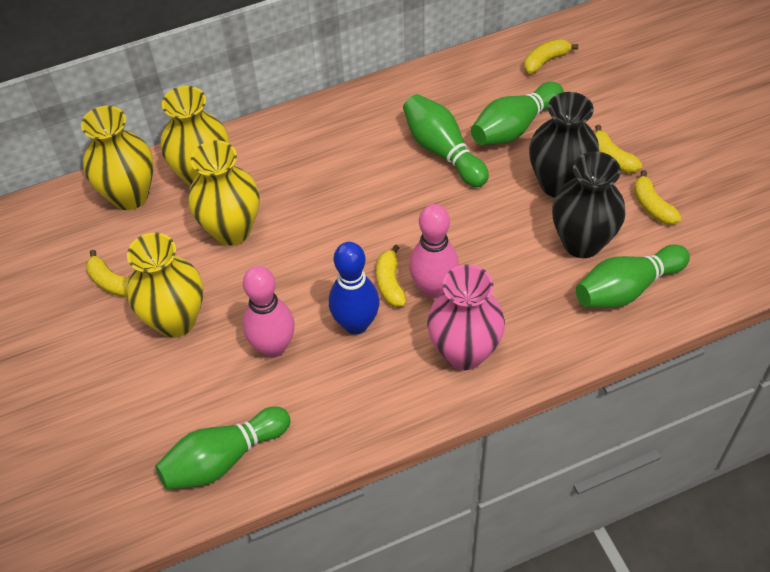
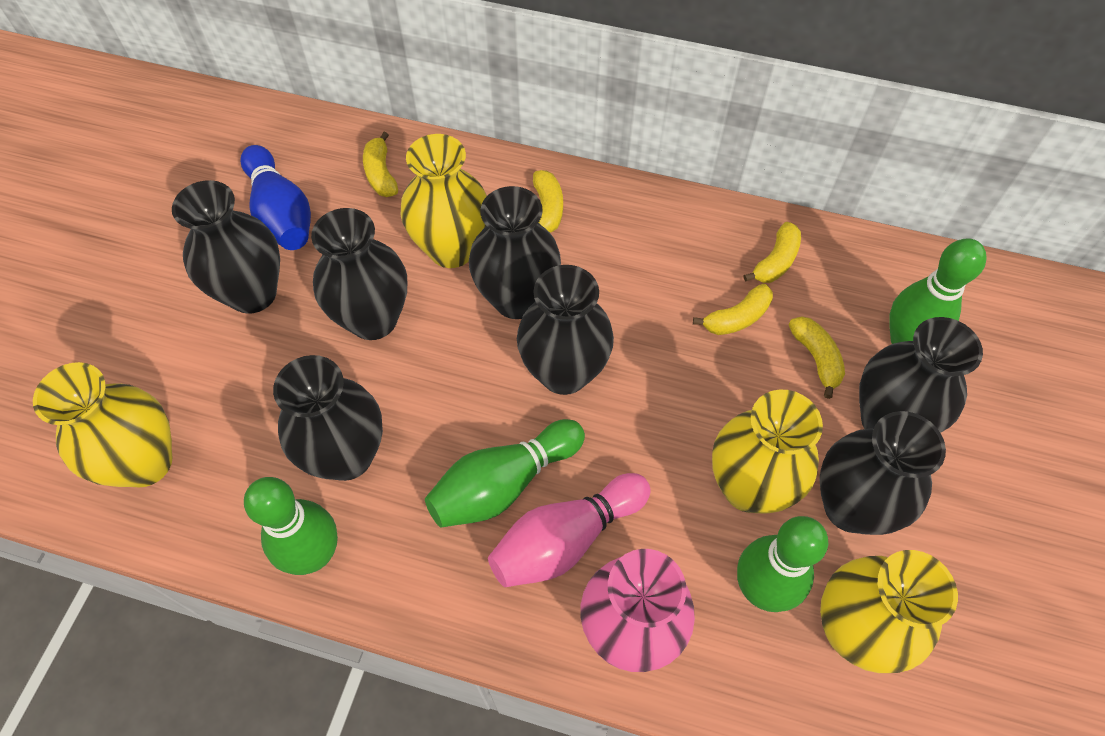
black vase: 2 -> 7
pink bowling pin: 2 -> 1

